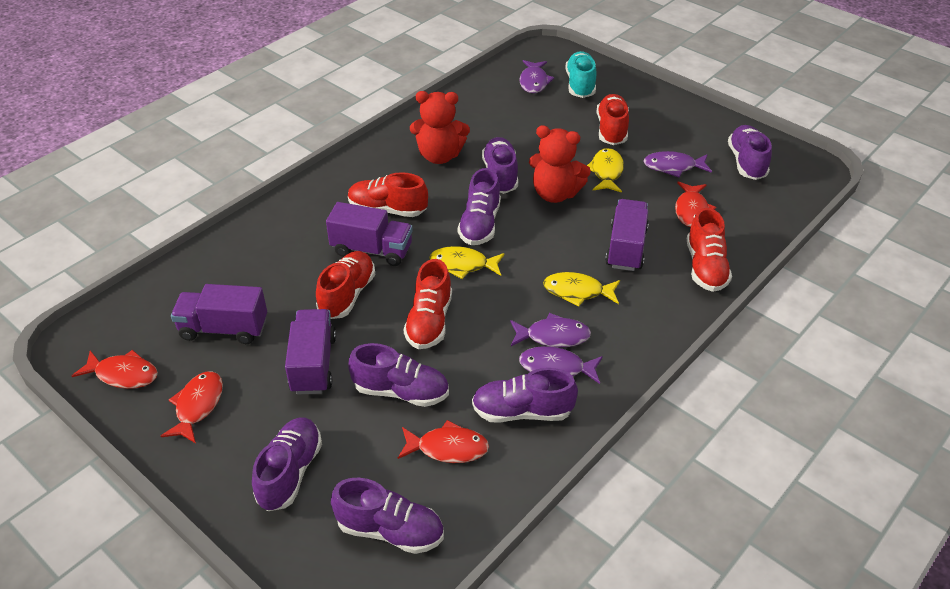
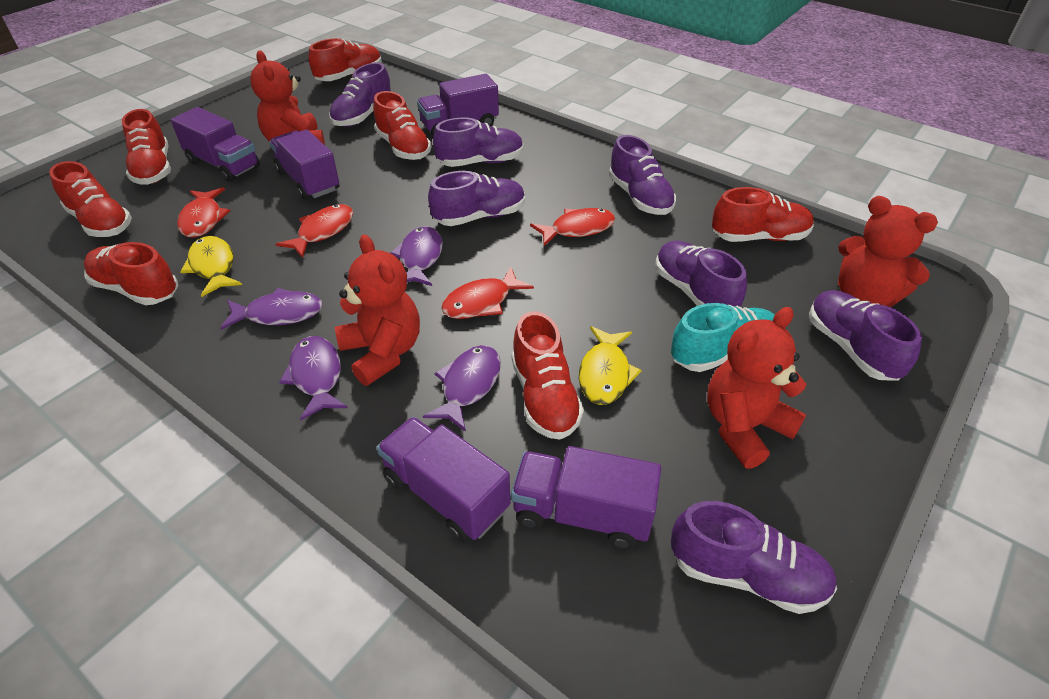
purple truck: 4 -> 5
red shoe: 5 -> 7
red teddy bear: 2 -> 4
yellow fish: 3 -> 2

